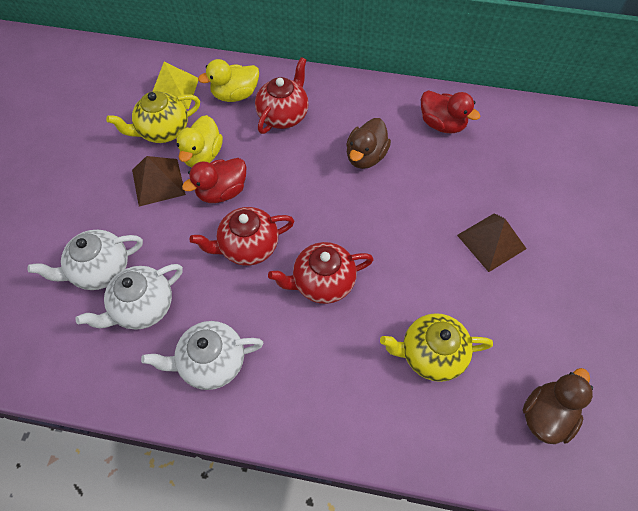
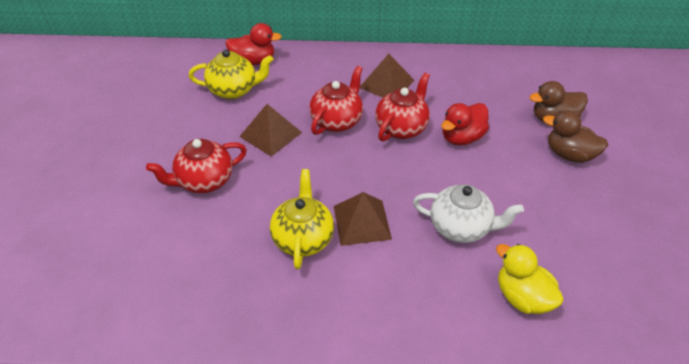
brown pyramid: 2 -> 3
white teapot: 3 -> 1
yellow duck: 2 -> 1
yellow pyramid: 1 -> 0

